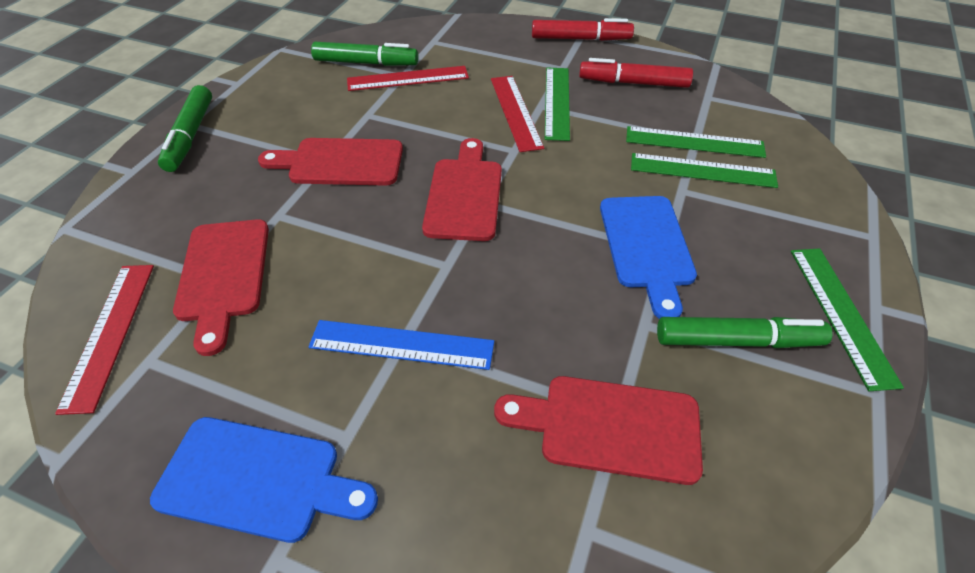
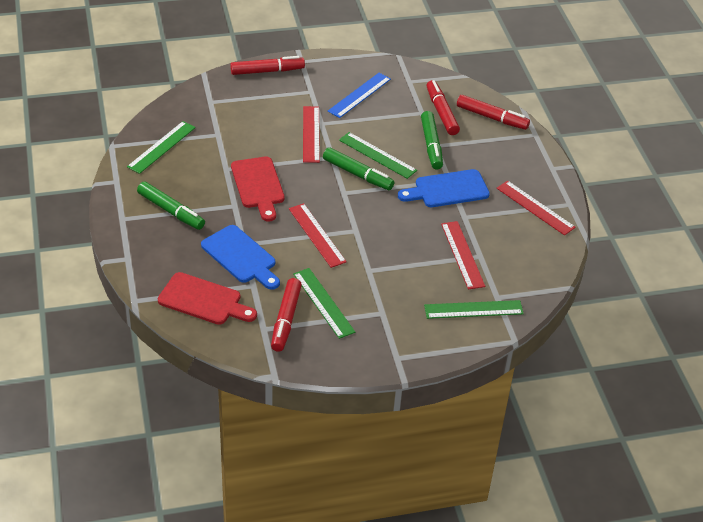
red cutting board: 4 -> 2
red marker: 2 -> 4
red ruler: 3 -> 4

